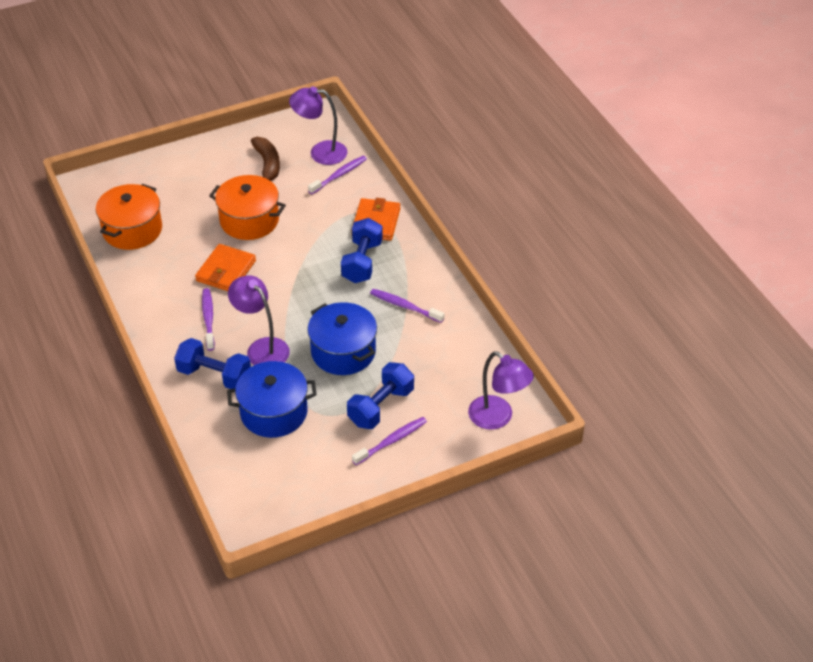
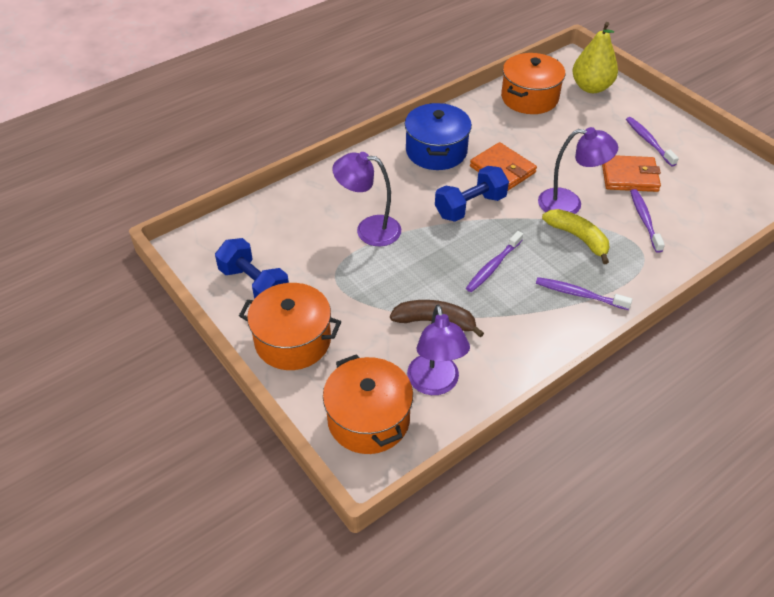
blue dumbbell: 3 -> 2
blue pot: 2 -> 1
orange pot: 2 -> 3
yellow banana: 0 -> 1
yellow pear: 0 -> 1

